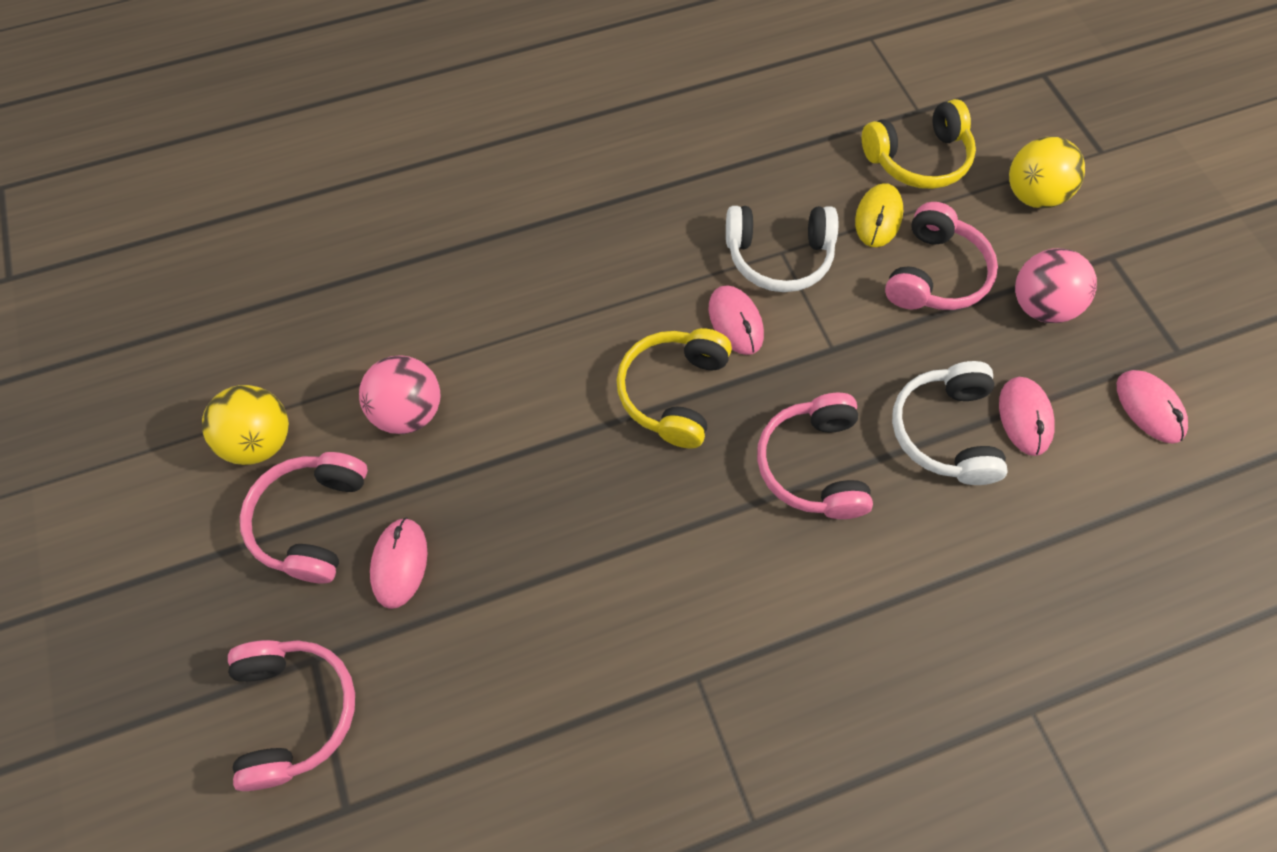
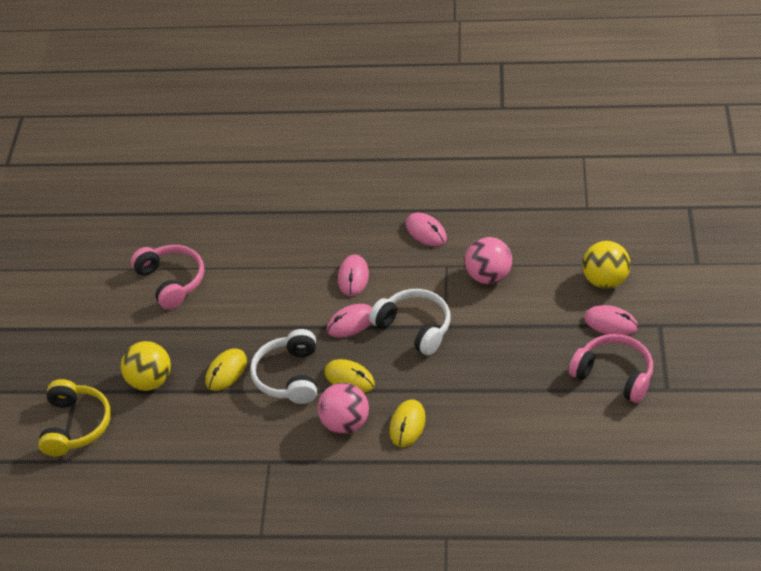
pink headphones: 4 -> 2
yellow headphones: 2 -> 1
yellow mouse: 1 -> 3

